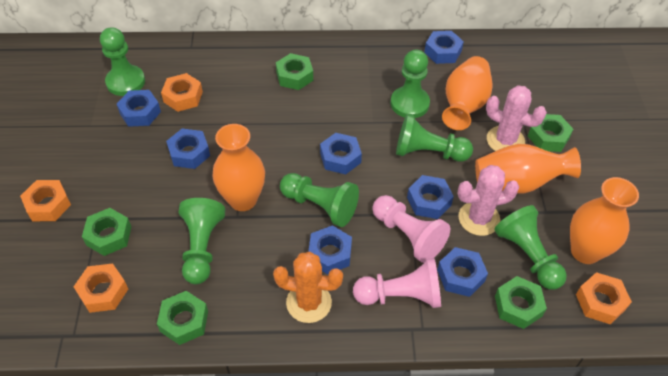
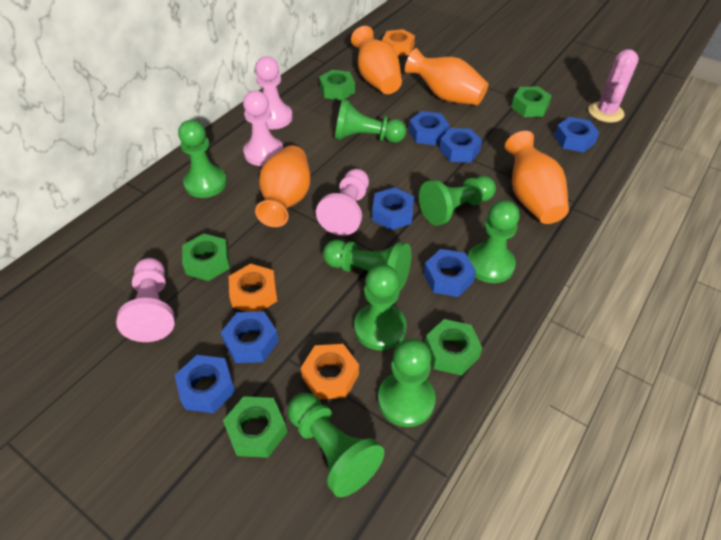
green pawn: 6 -> 8
orange cactus: 1 -> 0
orange nut: 4 -> 3
pink cactus: 2 -> 1
pink pawn: 2 -> 4

